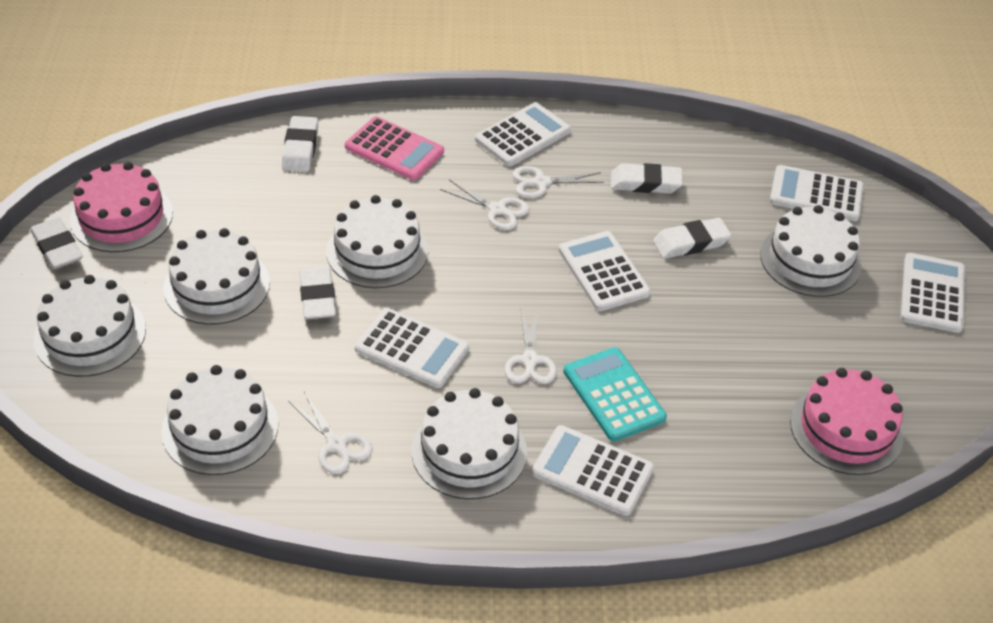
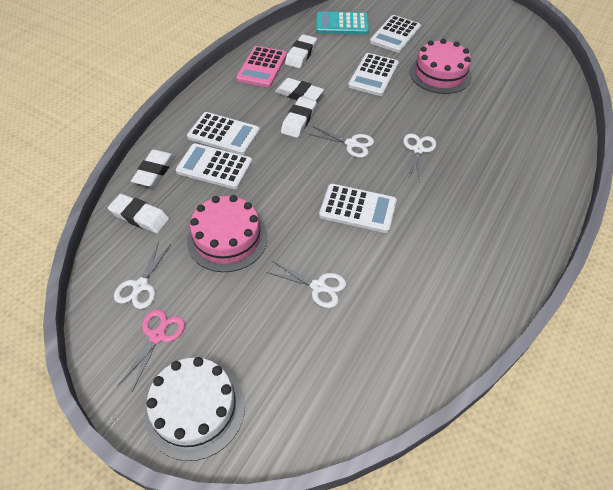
pink scissors: 0 -> 1
white cake: 6 -> 1
white calculator: 6 -> 5

